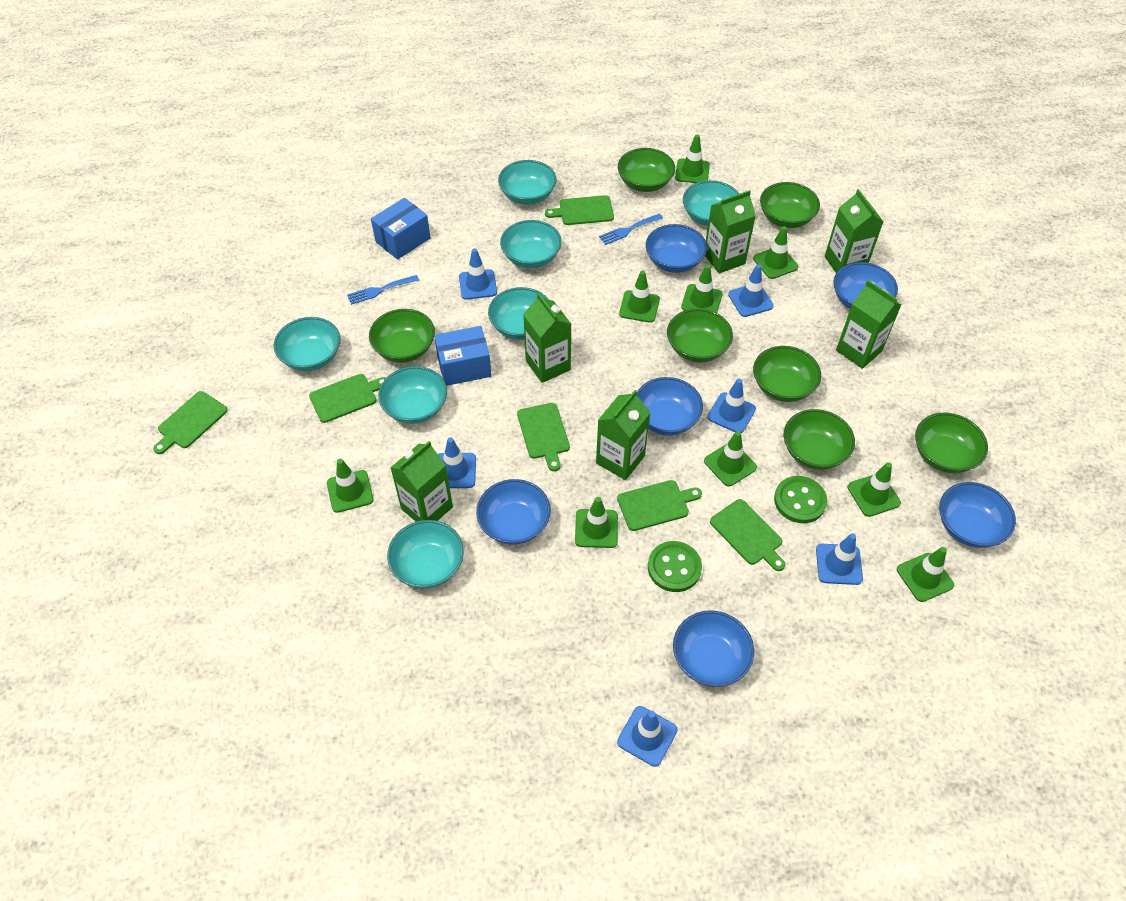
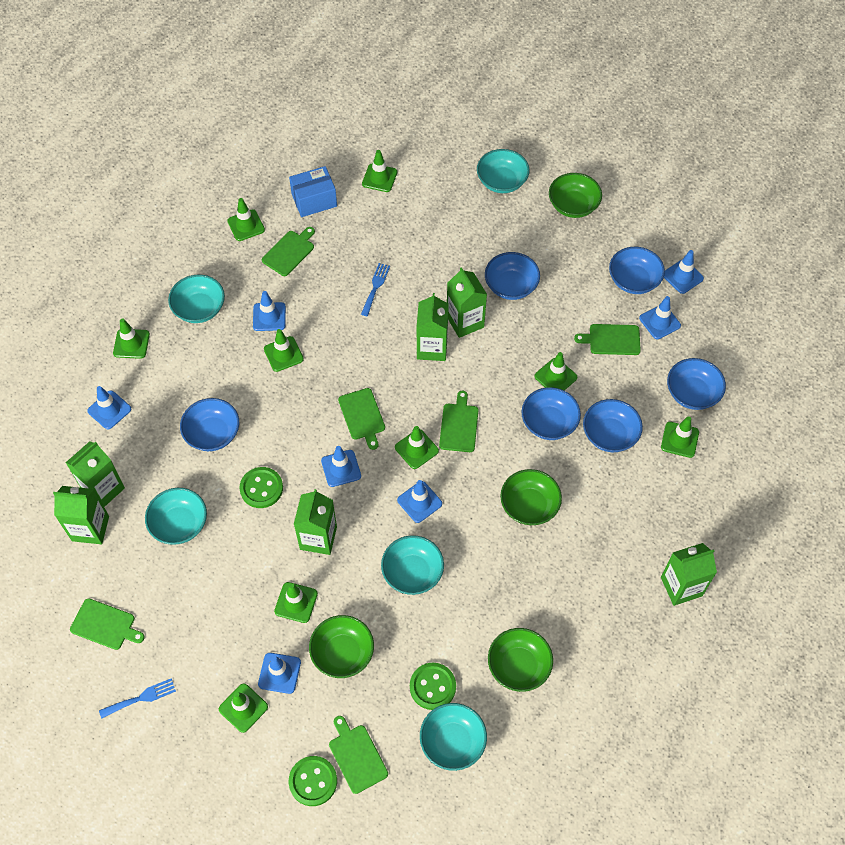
blue box: 2 -> 1
blue traffic cone: 6 -> 7
green bowl: 7 -> 4
green button: 2 -> 3
turquoise bowl: 7 -> 5

